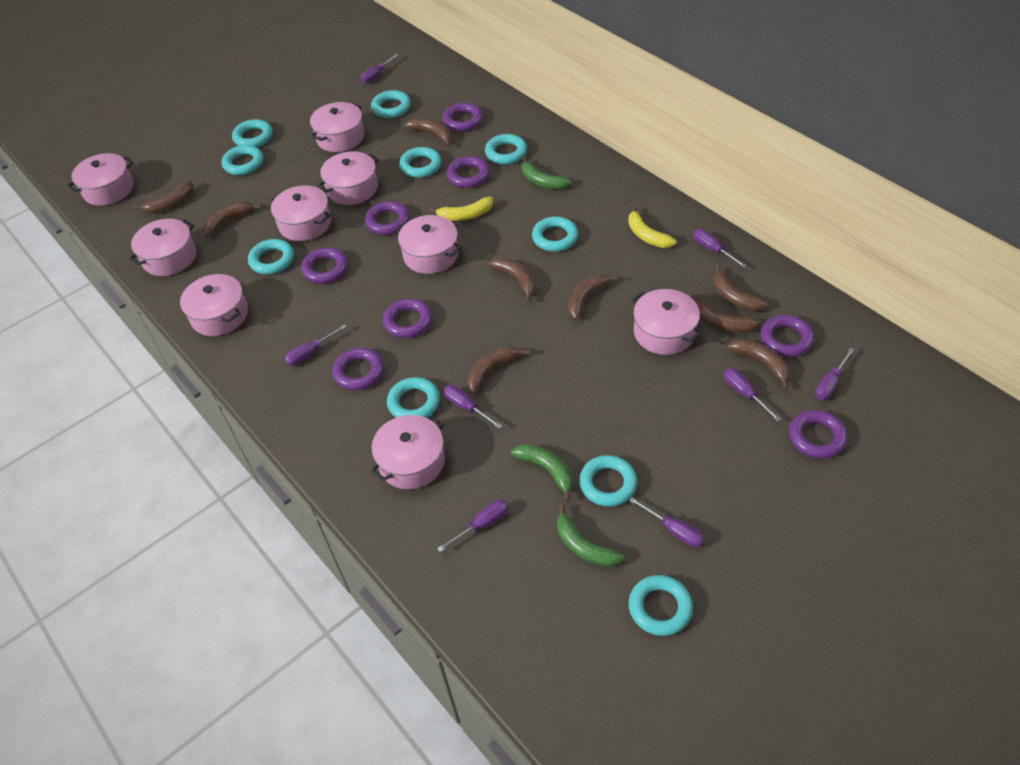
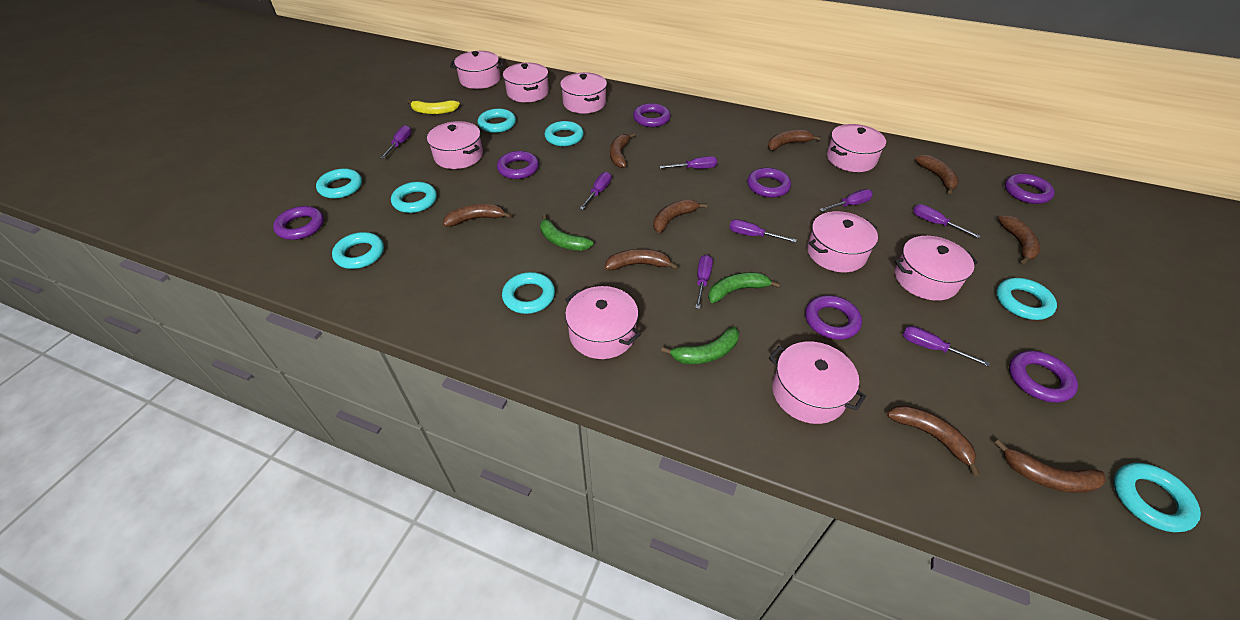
purple ring: 8 -> 7
turquoise ring: 10 -> 8
yellow banana: 2 -> 1

